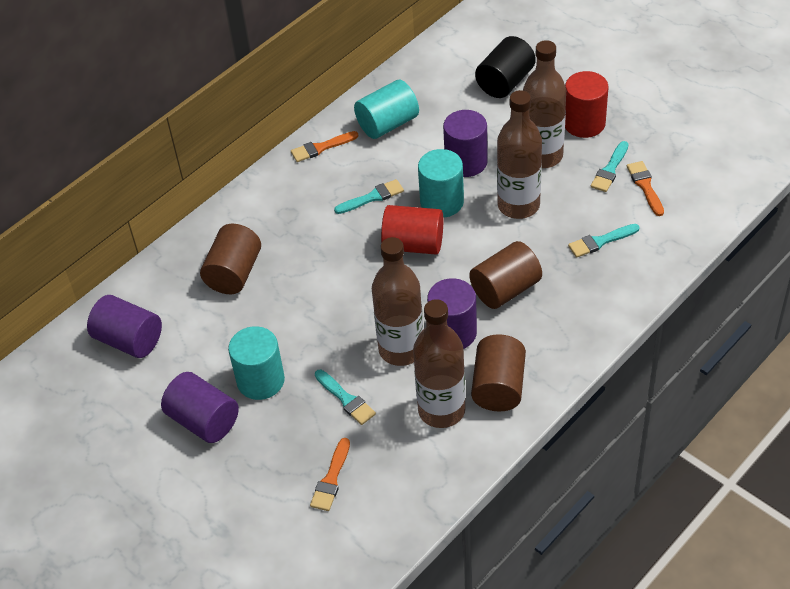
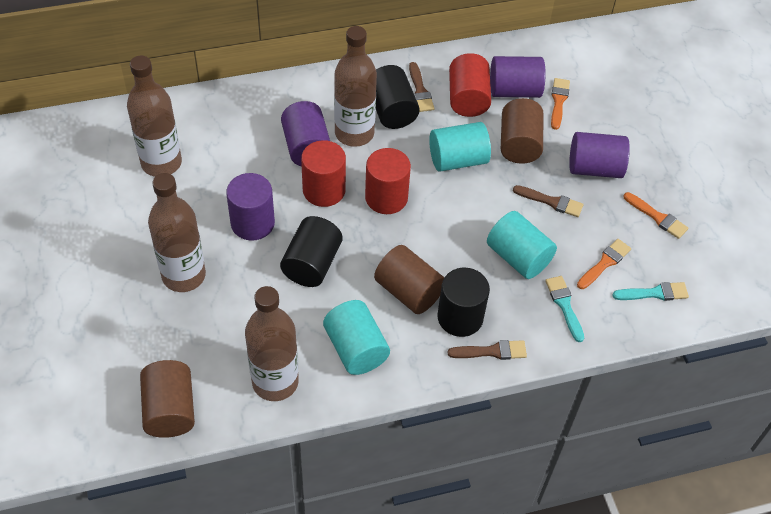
black cylinder: 1 -> 3
brown brush: 0 -> 3
red cylinder: 2 -> 3
turquoise brush: 4 -> 2

